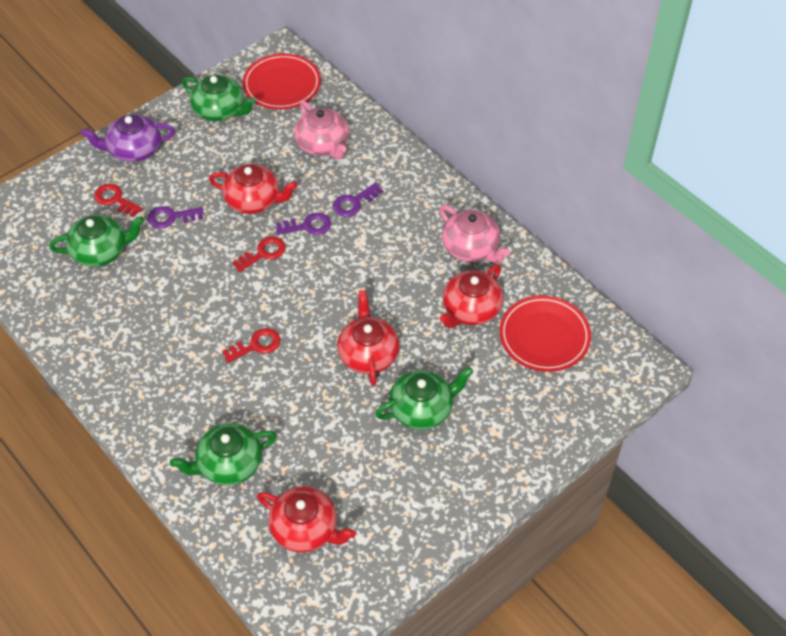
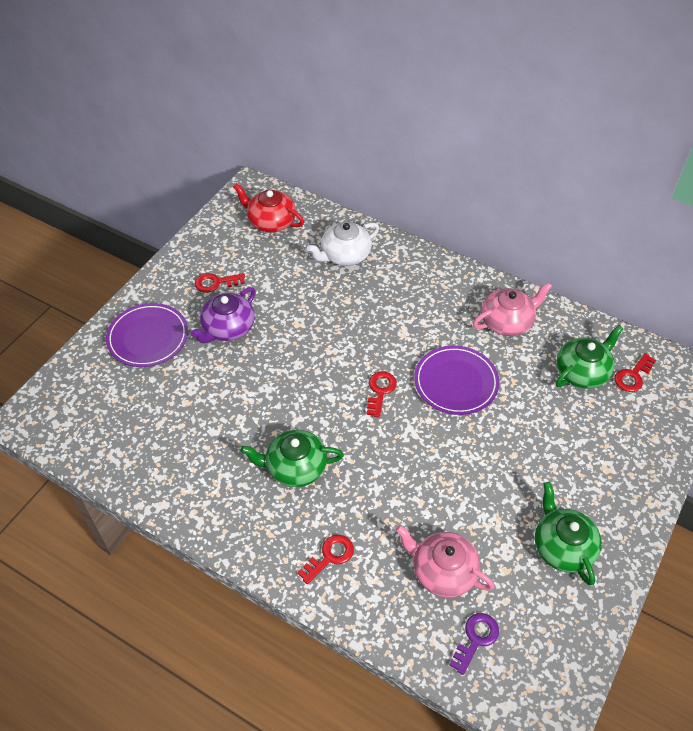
green teapot: 4 -> 3
purple key: 3 -> 1
purple plate: 0 -> 2
red key: 3 -> 4
red plate: 2 -> 0
red teapot: 4 -> 1
white teapot: 0 -> 1

